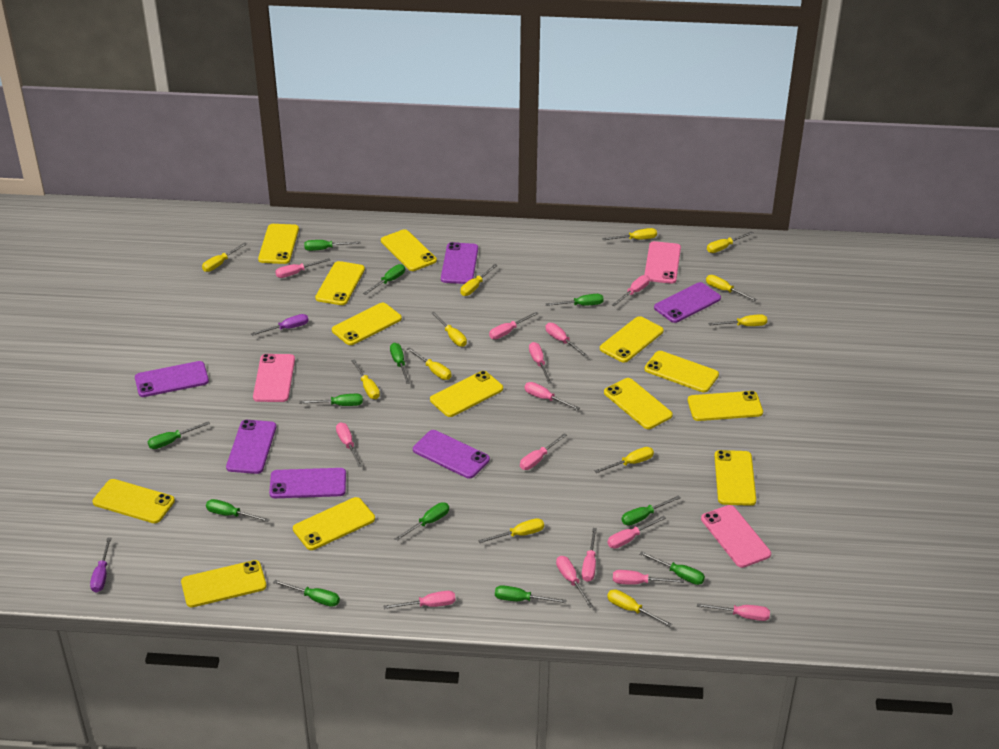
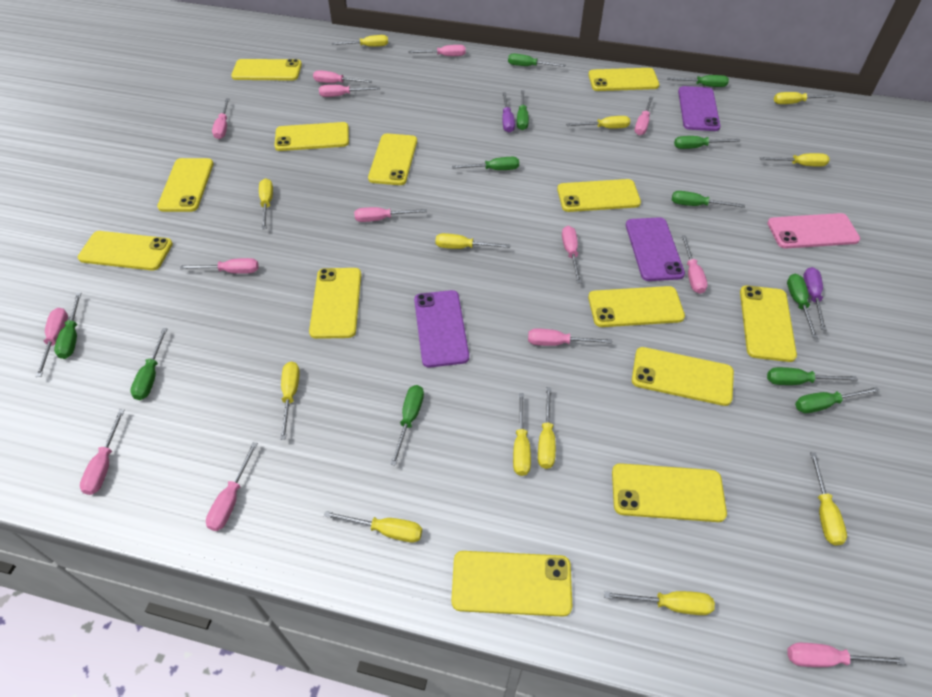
pink phone: 3 -> 1
purple phone: 6 -> 3

